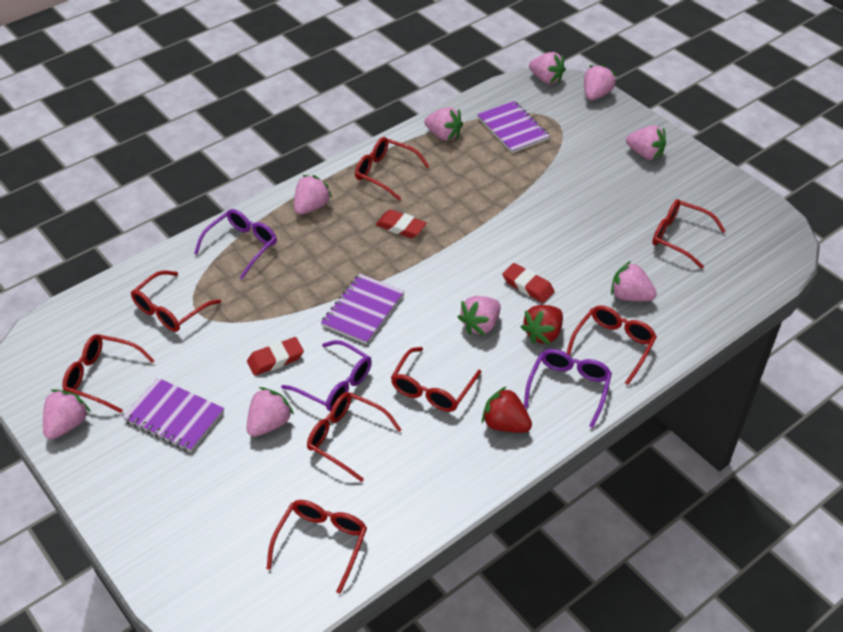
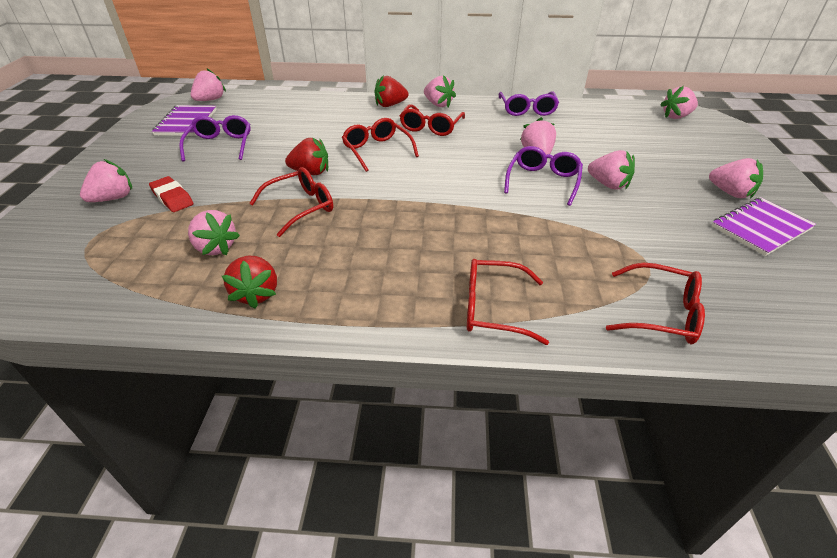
pink strawberry: 9 -> 8
purple notebook: 3 -> 2
red eraser: 3 -> 1
red glasses: 8 -> 5
red strawberry: 2 -> 3

